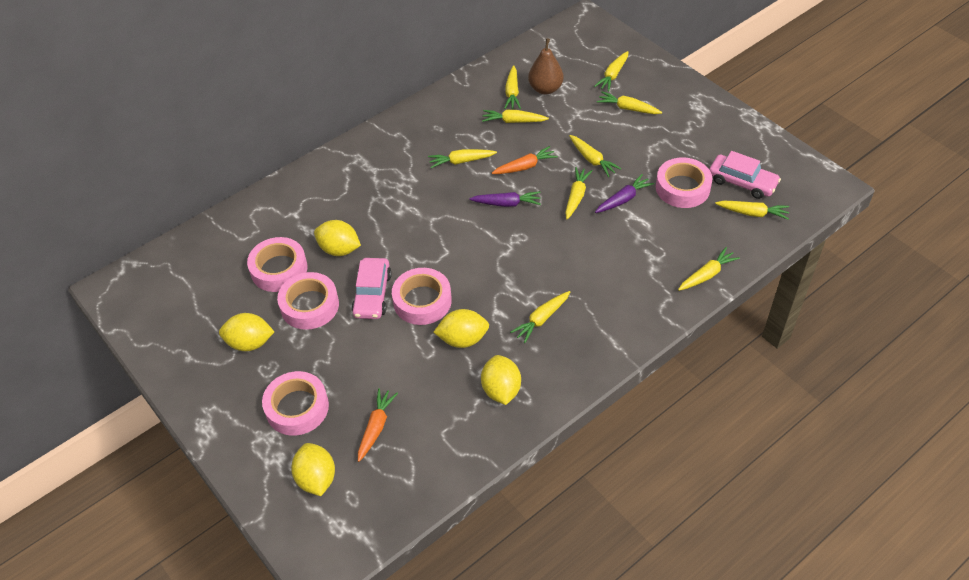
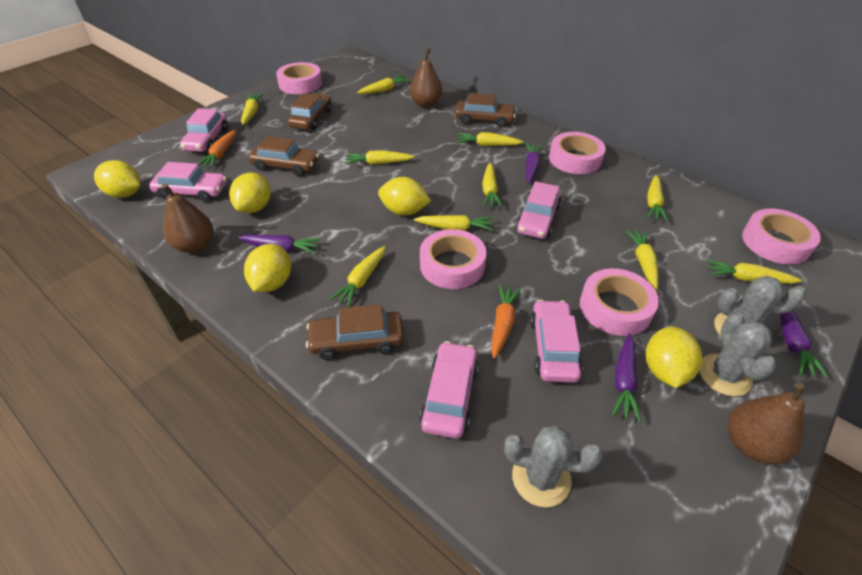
brown car: 0 -> 4
brown pear: 1 -> 3
grey cactus: 0 -> 3
pink car: 2 -> 5
purple carrot: 2 -> 4

